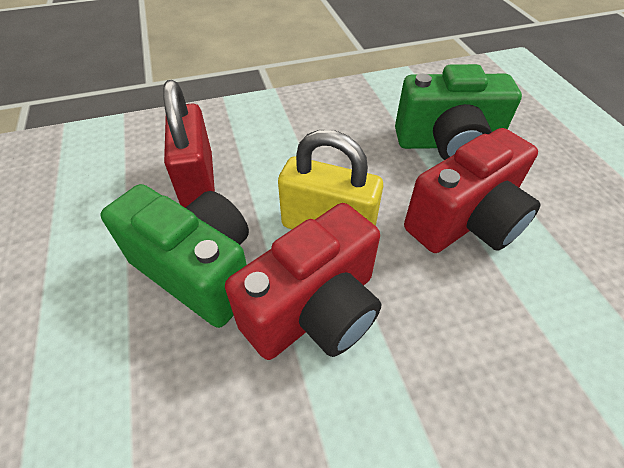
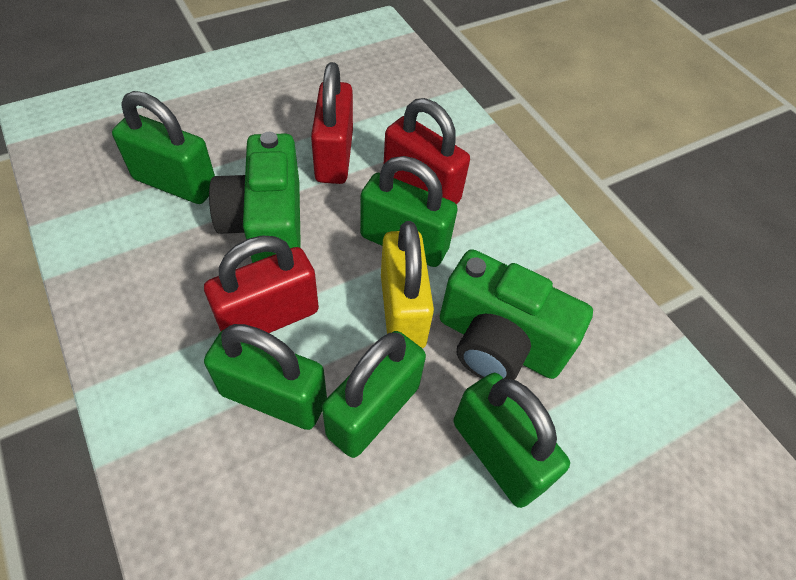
green padlock: 0 -> 5
red camera: 2 -> 0
red padlock: 1 -> 3

